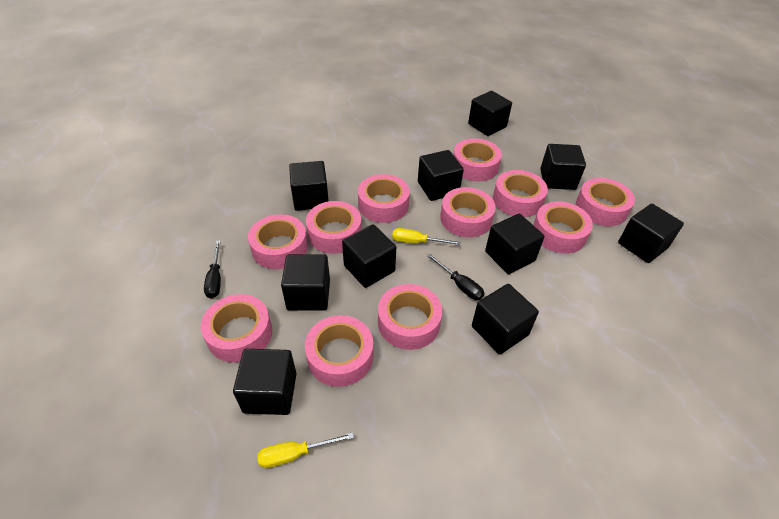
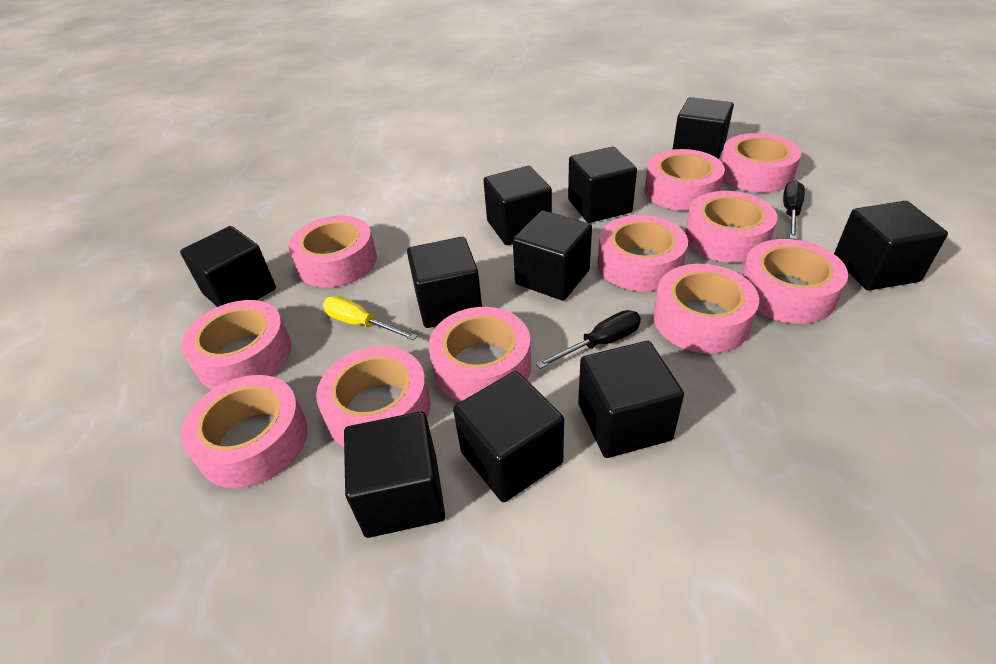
yellow screwdriver: 2 -> 1

